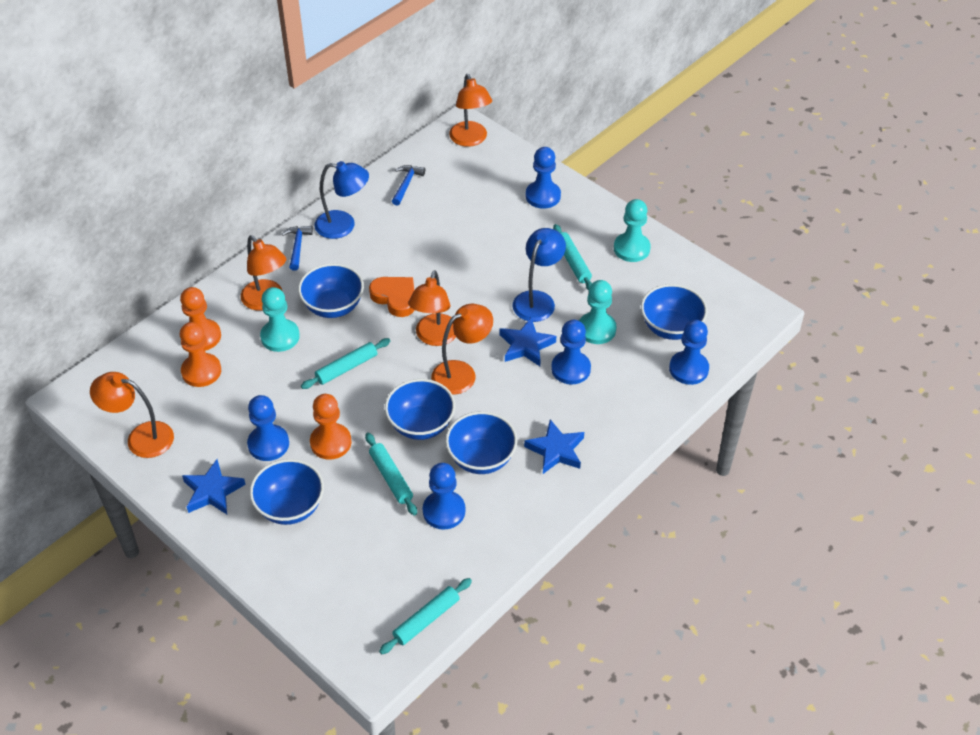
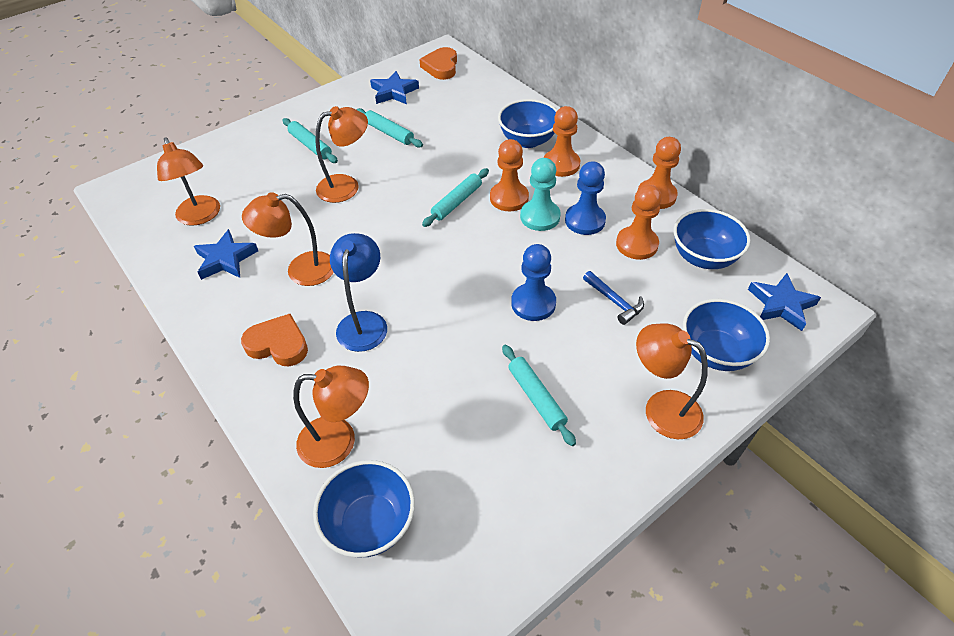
blue bowl: 5 -> 4
blue hammer: 2 -> 1
blue lamp: 2 -> 1
blue pawn: 5 -> 2
orange heart: 1 -> 2
orange pawn: 3 -> 4
turquoise pawn: 3 -> 1

